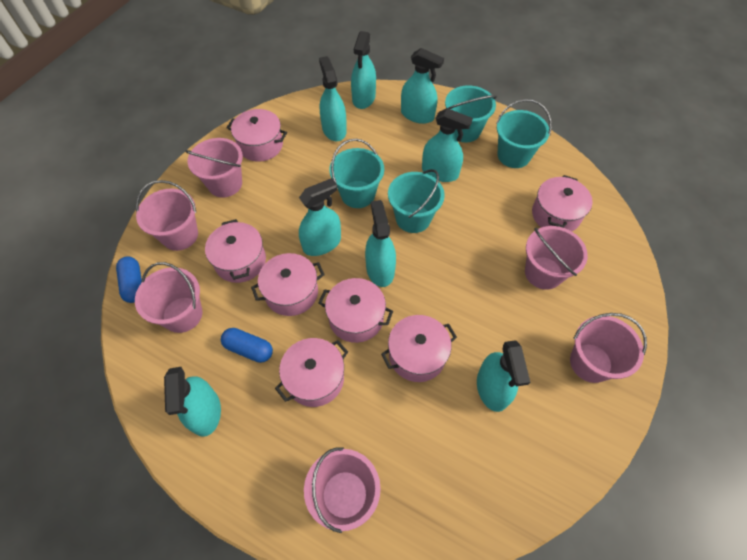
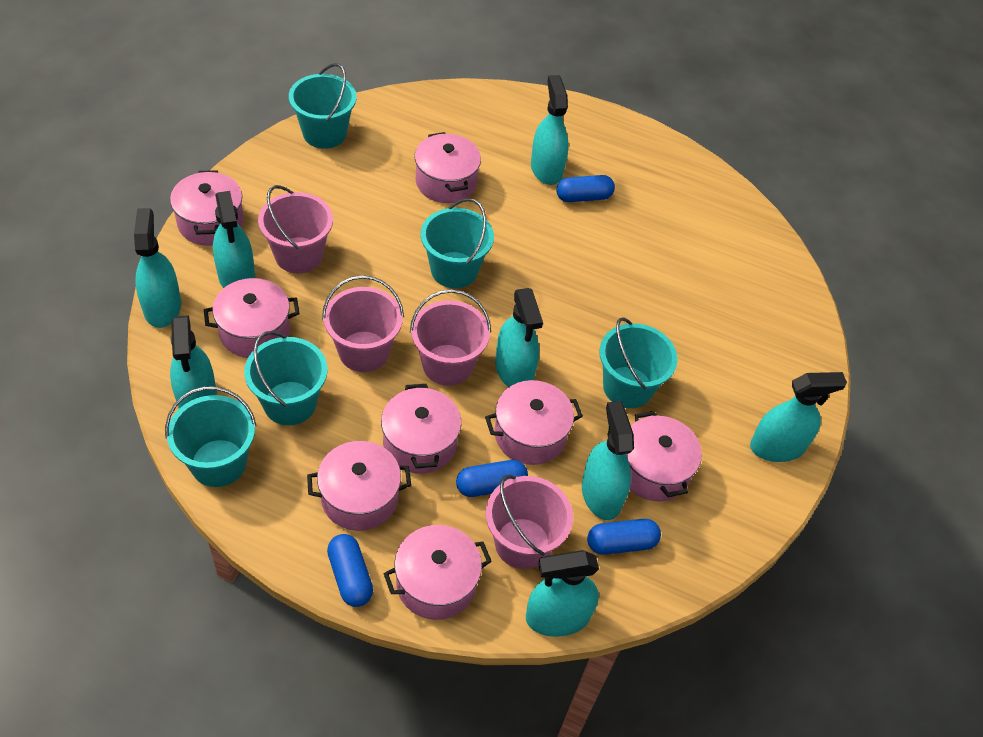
blue capsule: 2 -> 4
pink bucket: 6 -> 4
pink pot: 7 -> 8
turquoise bucket: 4 -> 5

